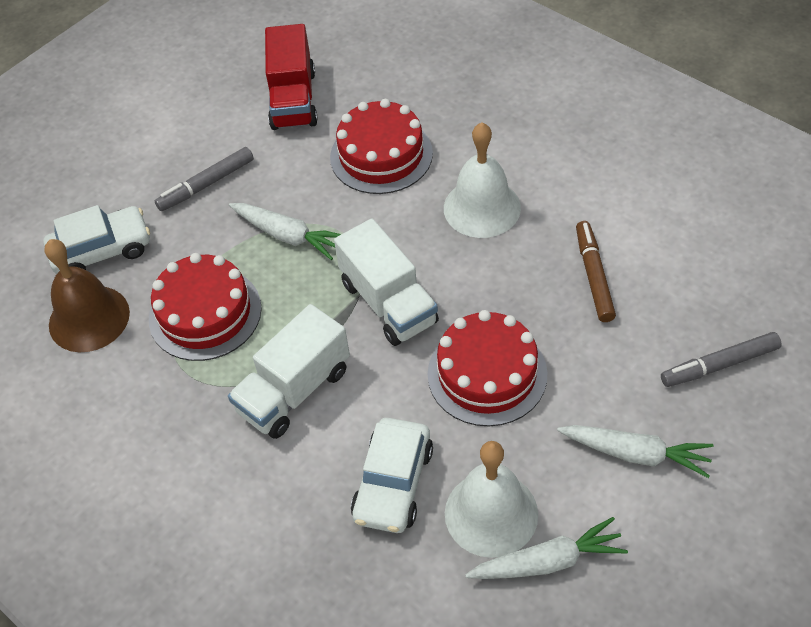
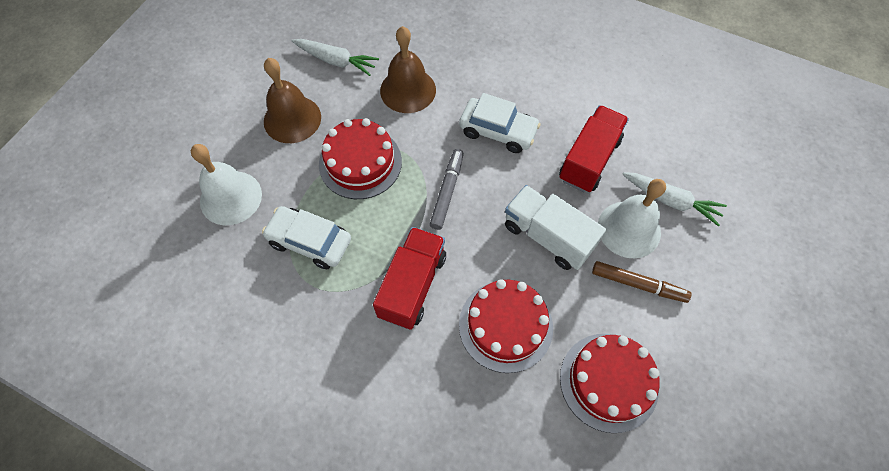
brown bell: 1 -> 2
grey marker: 2 -> 1
red truck: 1 -> 2
white carrot: 3 -> 2
white truck: 2 -> 1

